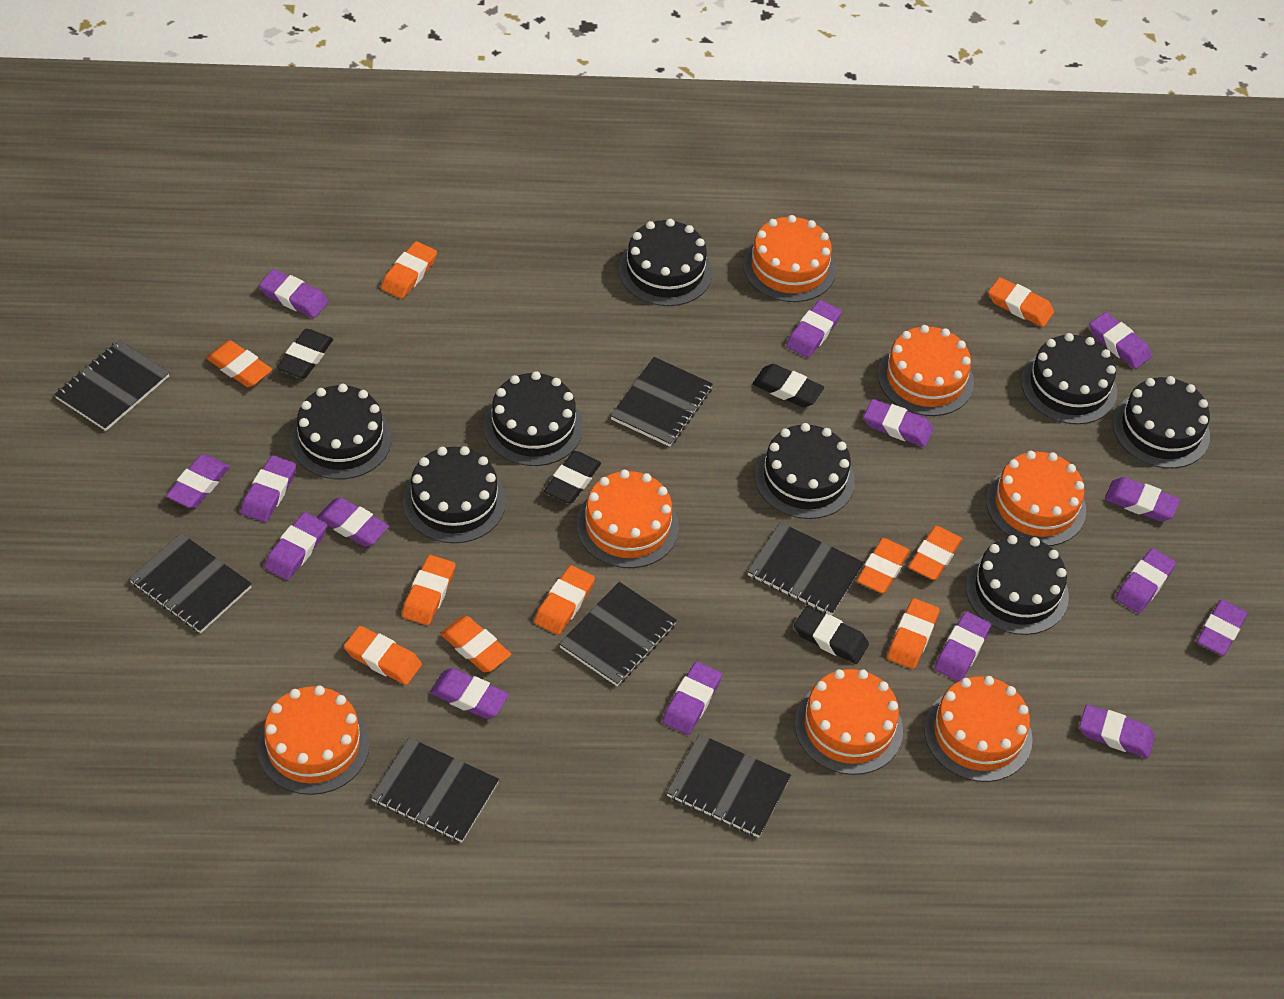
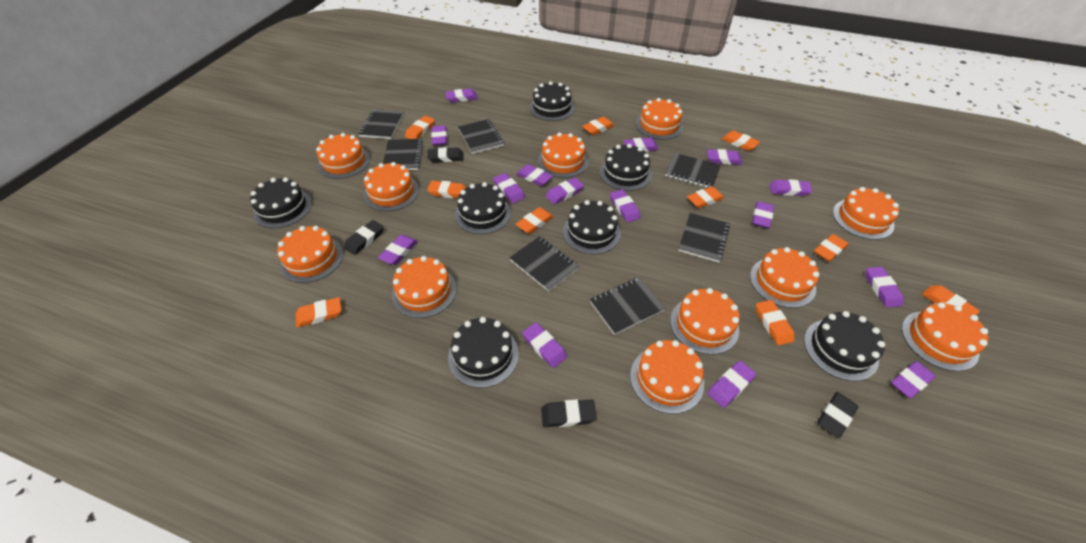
black cake: 8 -> 7
orange cake: 7 -> 11

